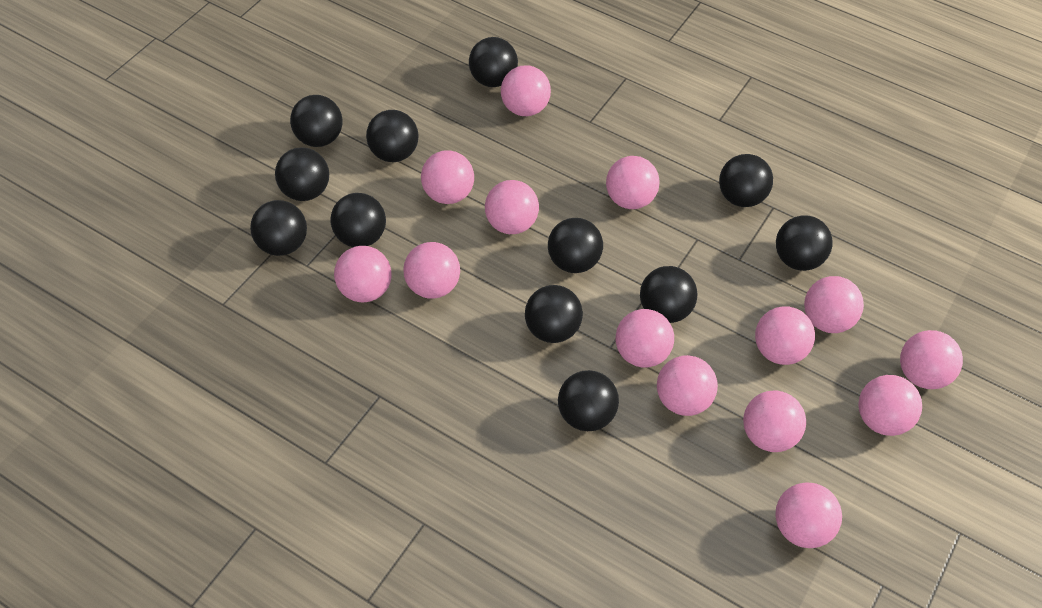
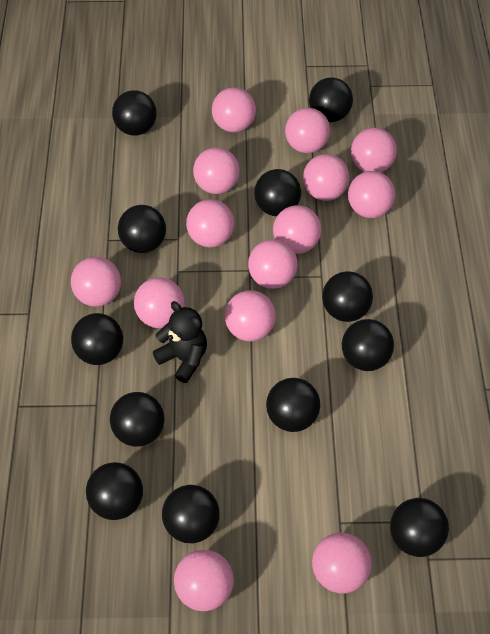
black teddy bear: 0 -> 1

